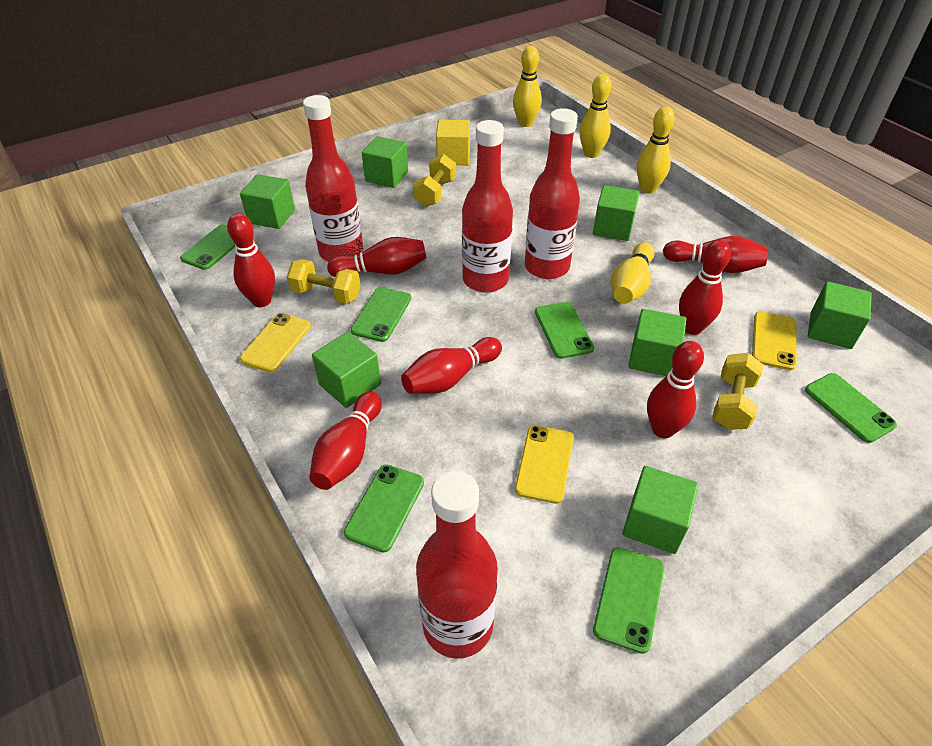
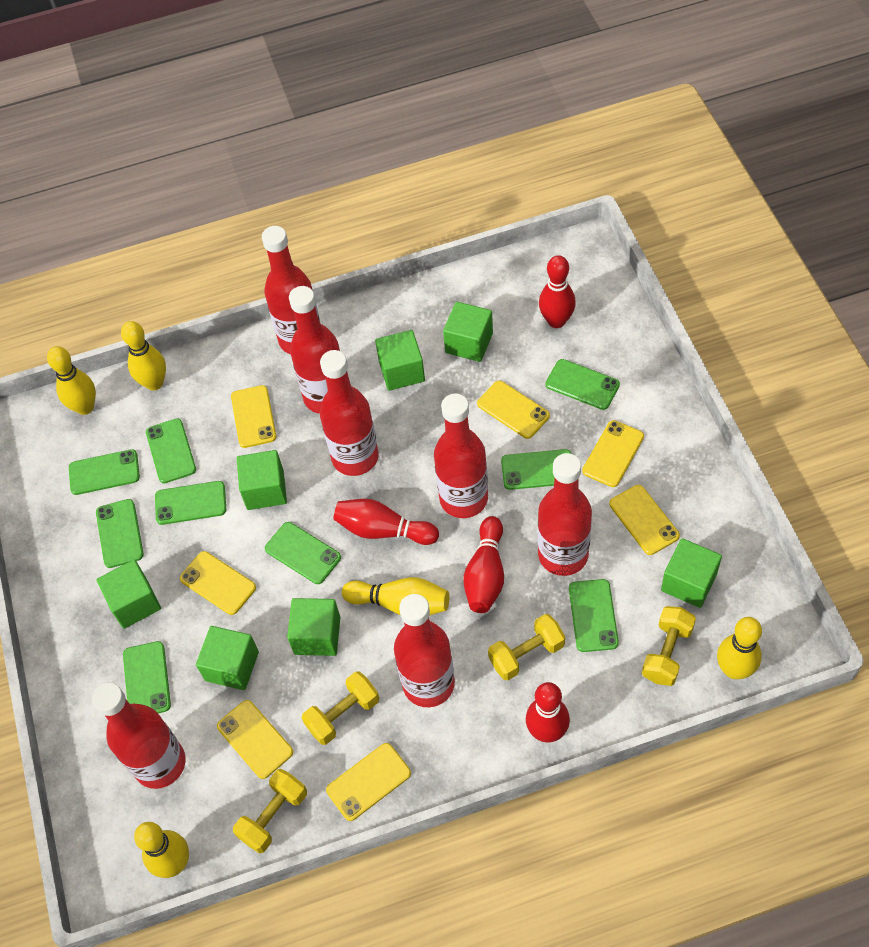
green phone: 6 -> 9
red bottle: 4 -> 7
red bowling pin: 7 -> 4
yellow bowling pin: 4 -> 5
yellow cube: 1 -> 0
yellow dumbbell: 3 -> 4
yellow phone: 3 -> 7

